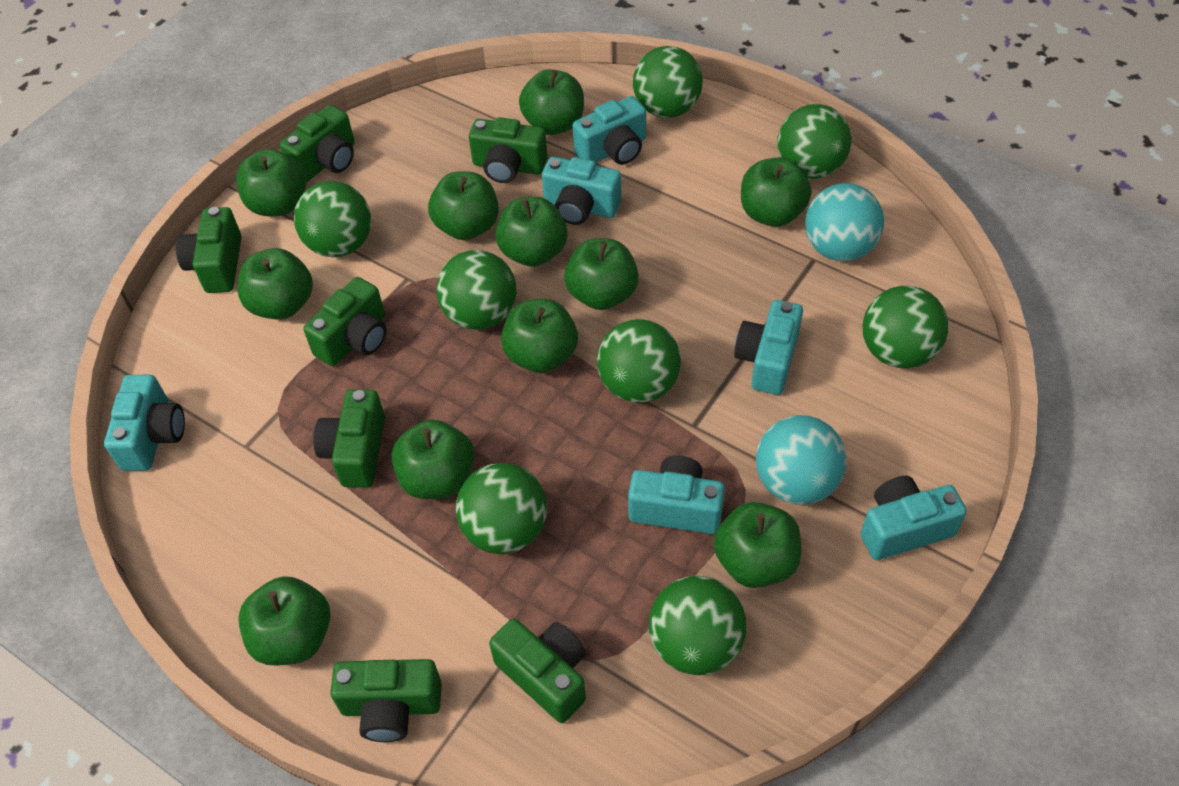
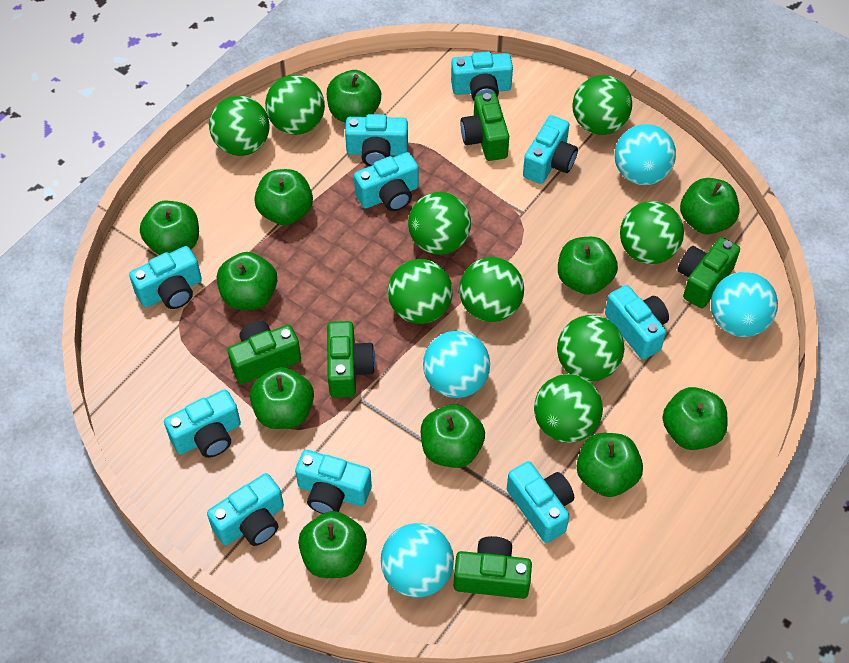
green ball: 8 -> 9
green camera: 7 -> 5
turquoise ball: 2 -> 4
turquoise camera: 6 -> 10

